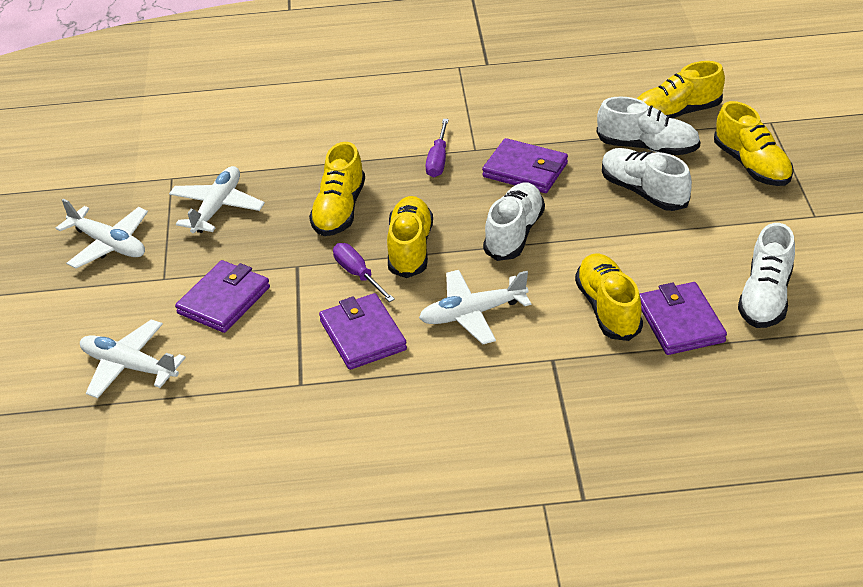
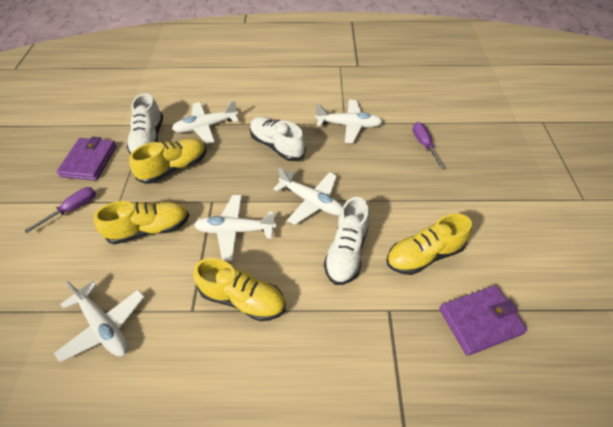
purple wallet: 4 -> 2
white plane: 4 -> 5
white shoe: 4 -> 3
yellow shoe: 5 -> 4

